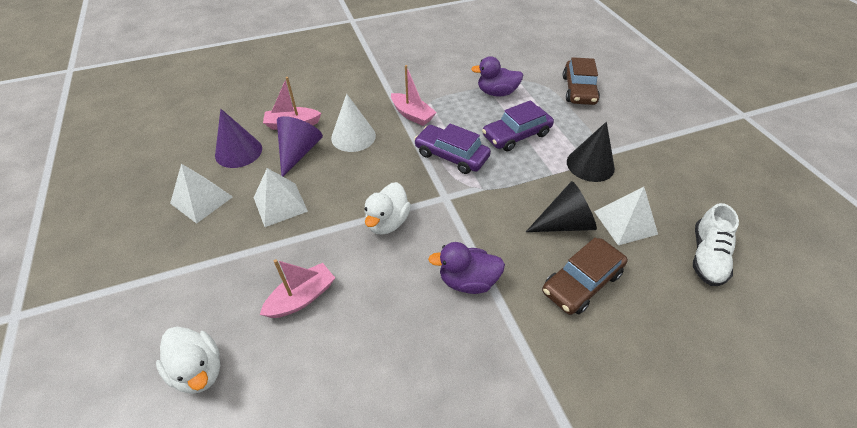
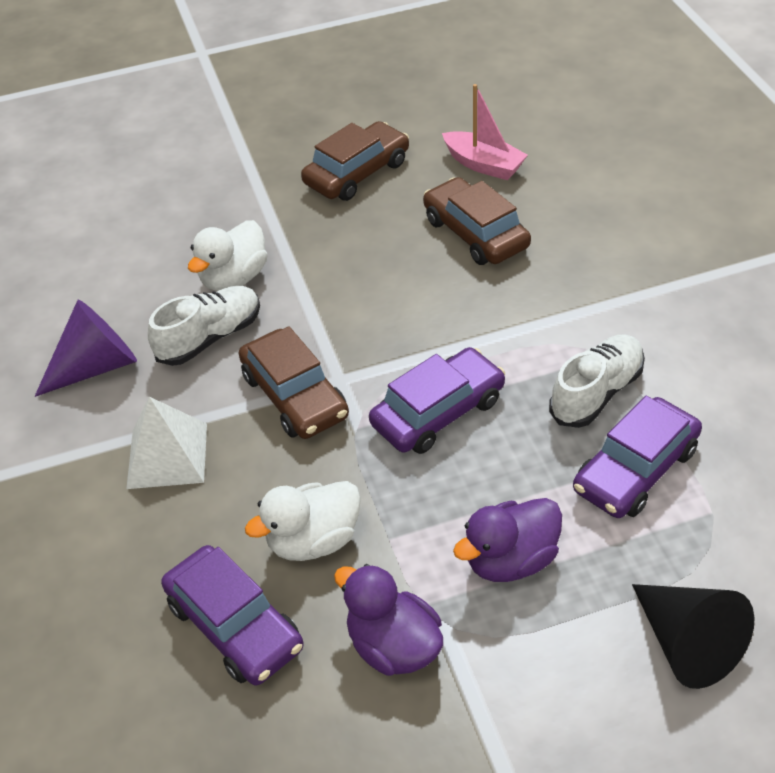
black cone: 2 -> 1
brown car: 2 -> 3
pink boat: 3 -> 1
purple car: 2 -> 3
purple cone: 2 -> 1
white cone: 1 -> 0
white pyramid: 3 -> 1
white shoe: 1 -> 2

